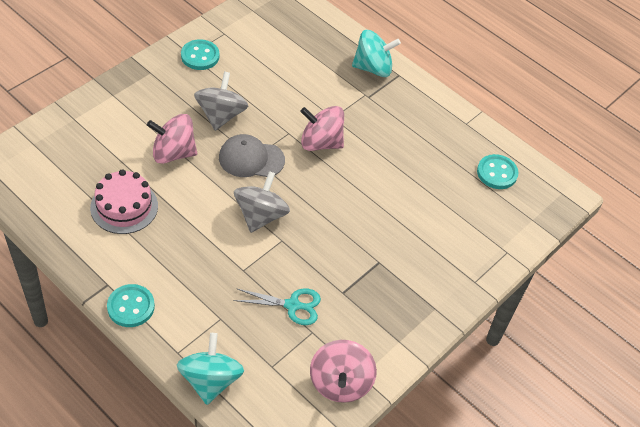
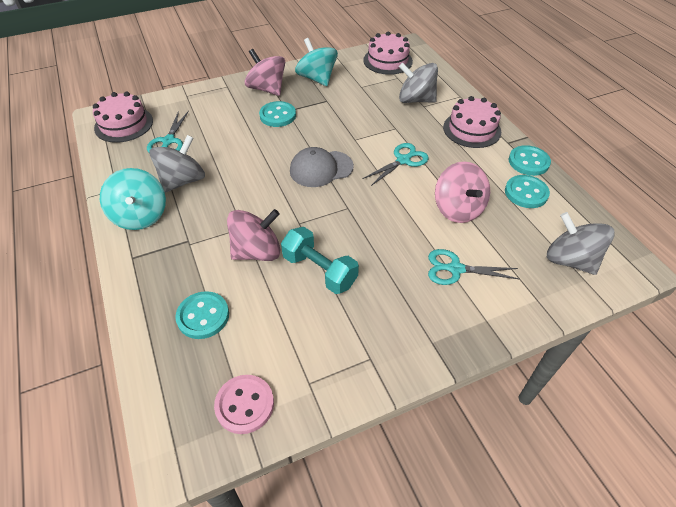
grey spinning top: 2 -> 3
pink button: 0 -> 1
pink cake: 1 -> 3
turquoise button: 3 -> 4
turquoise dumbbell: 0 -> 1
turquoise scissors: 1 -> 3

